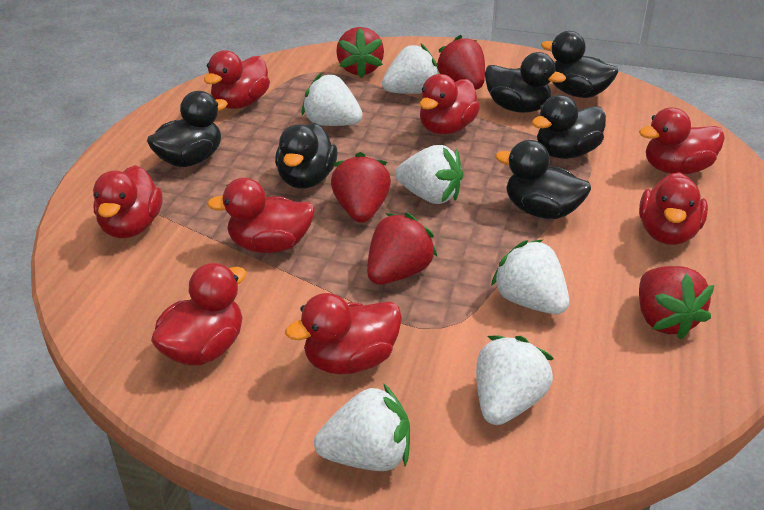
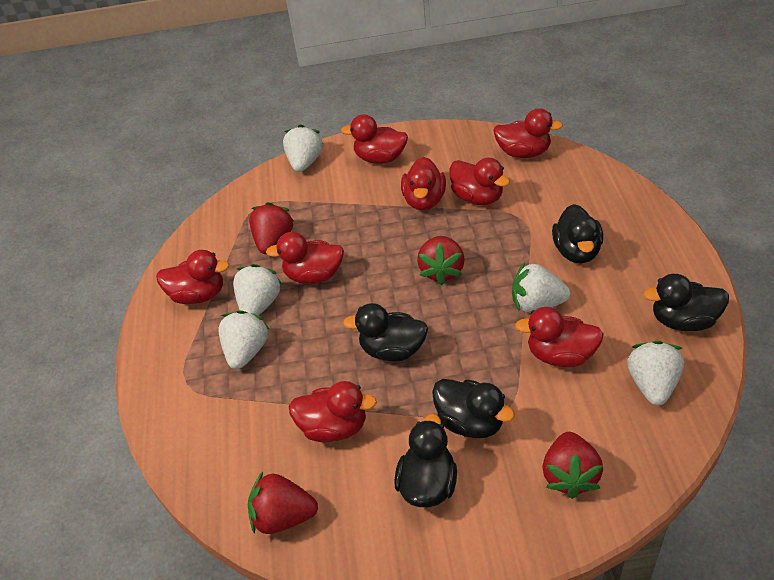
black duck: 6 -> 5
red strawberry: 5 -> 4
white strawberry: 6 -> 5

